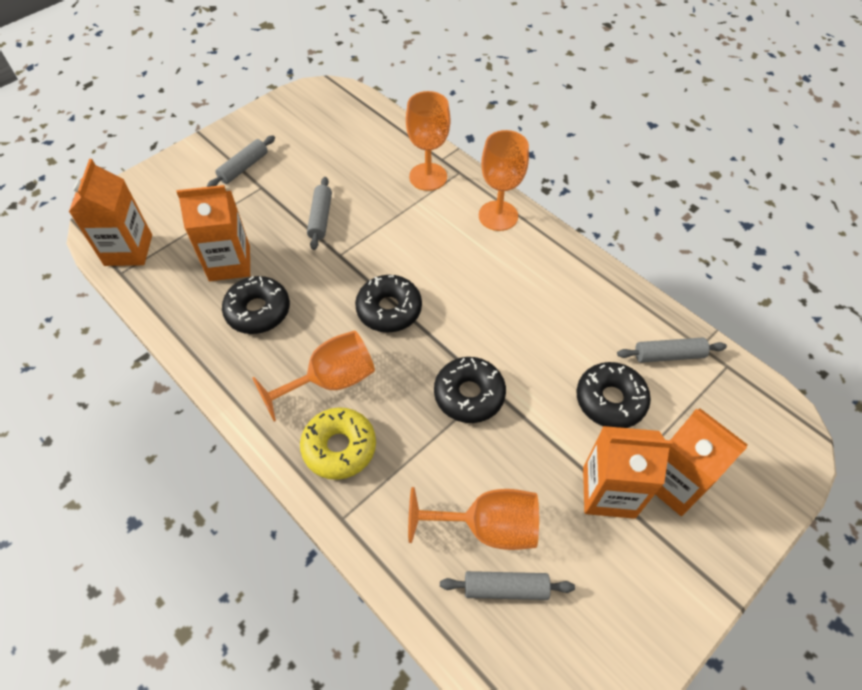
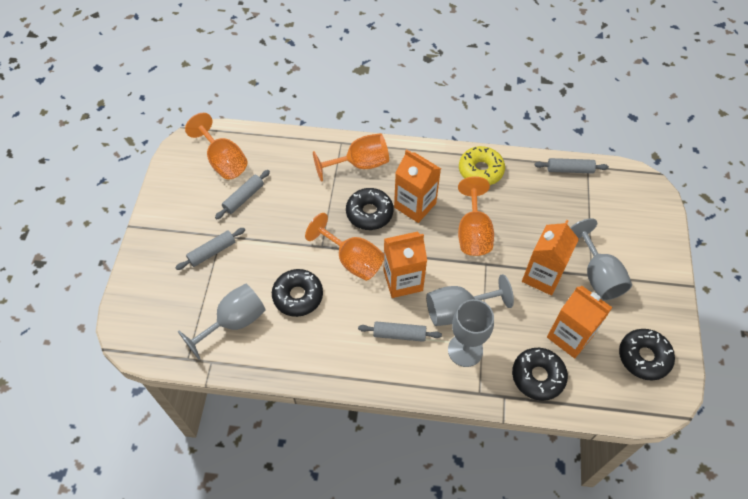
grey goblet: 0 -> 4

